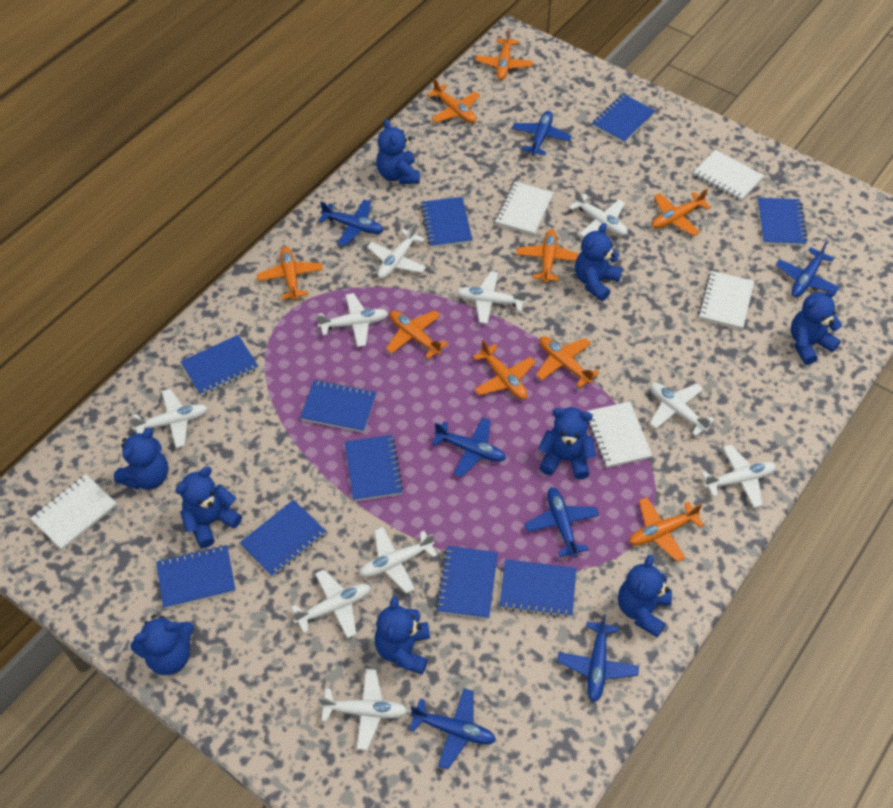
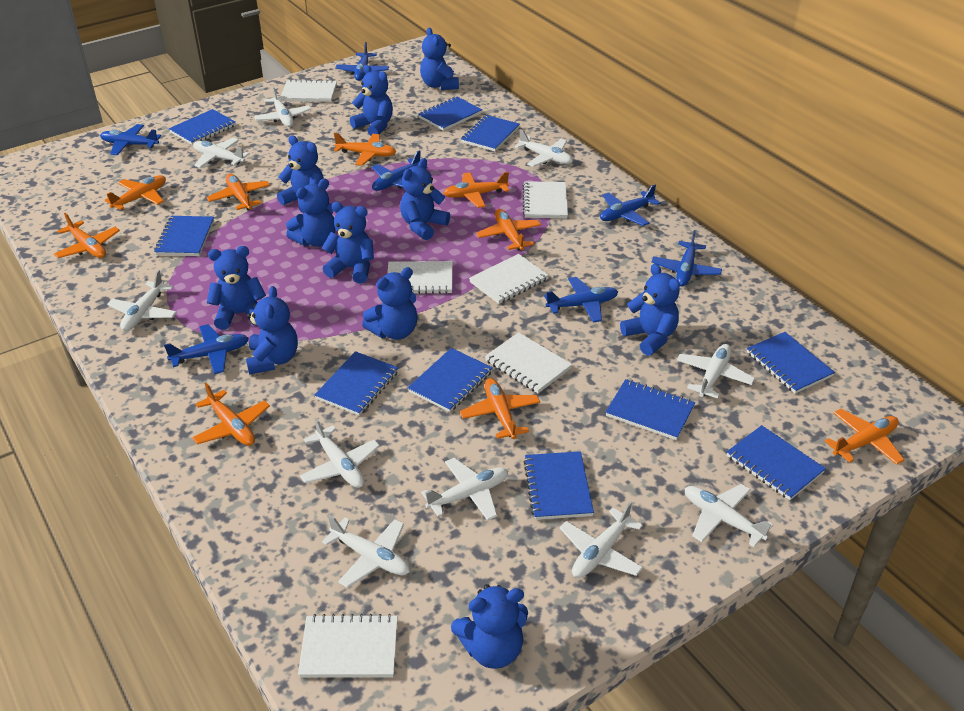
blue teddy bear: 9 -> 11
white notebook: 5 -> 6

